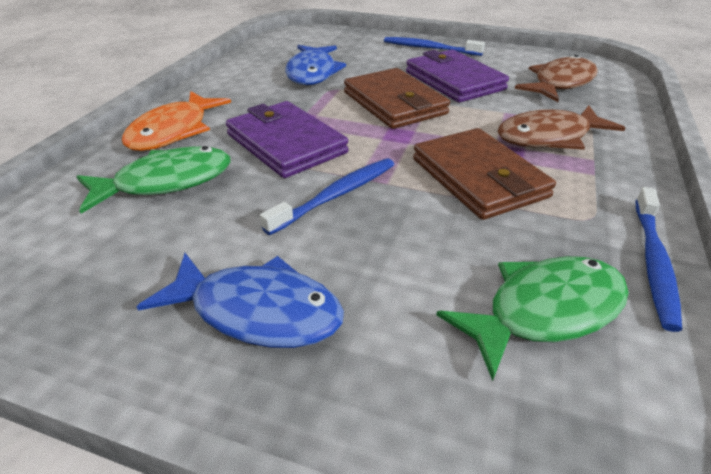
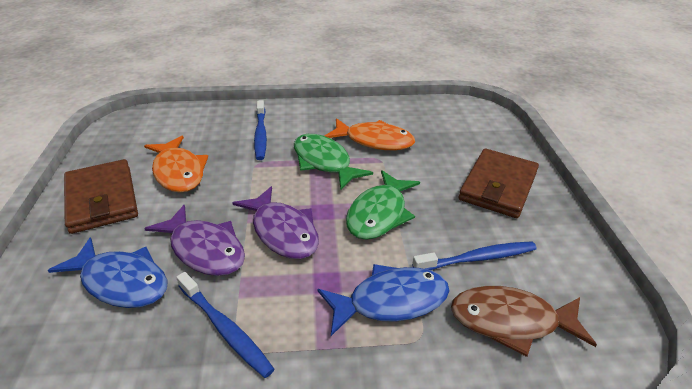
brown fish: 2 -> 1
orange fish: 1 -> 2
purple fish: 0 -> 2
purple wallet: 2 -> 0

